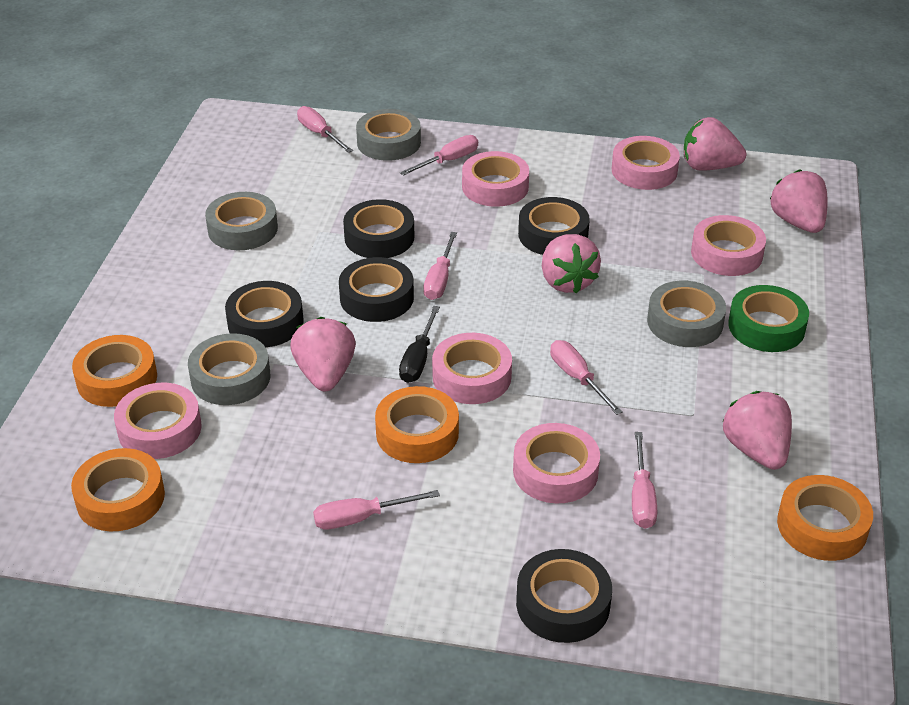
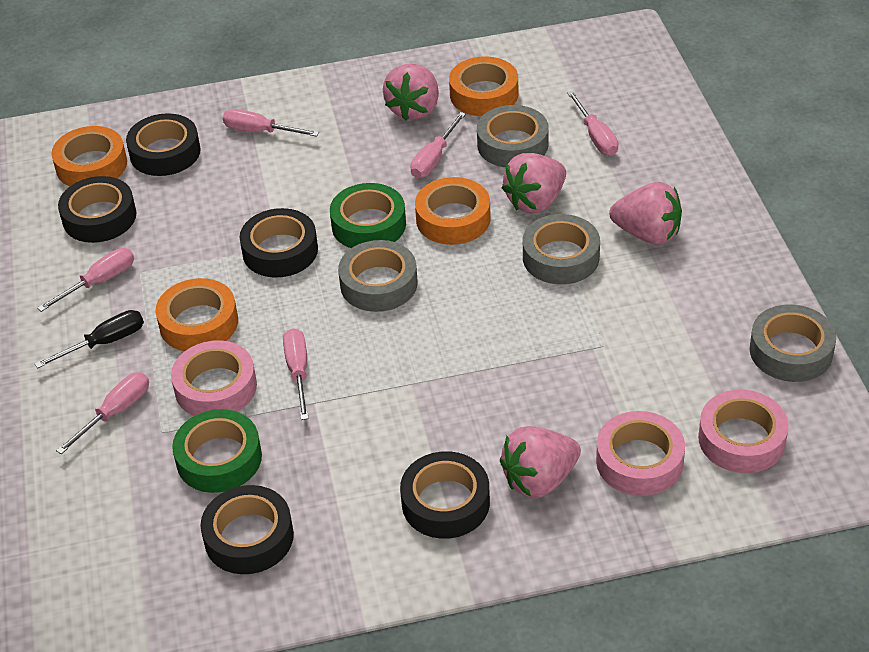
green tape: 1 -> 2
pink strawberry: 5 -> 4
pink tape: 6 -> 3

